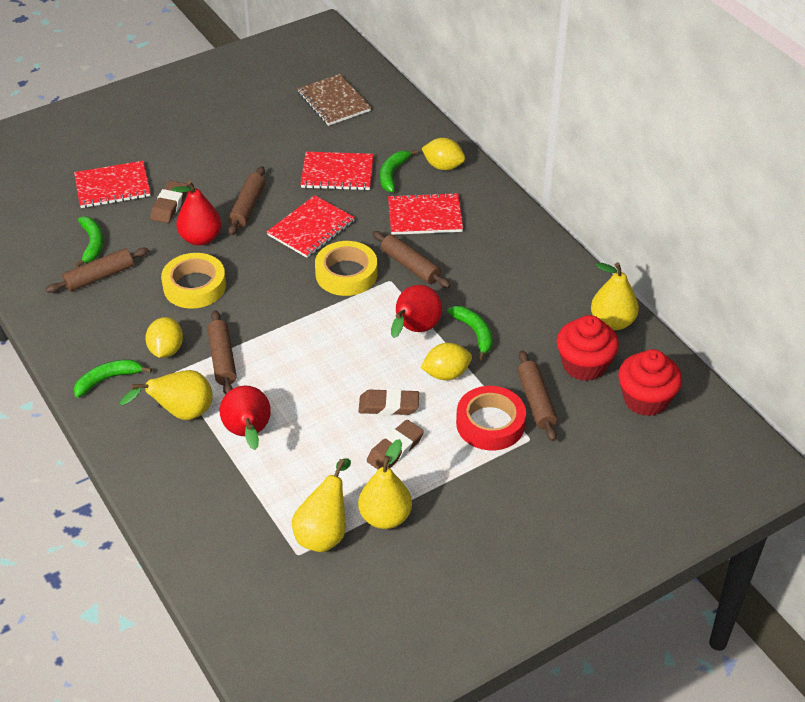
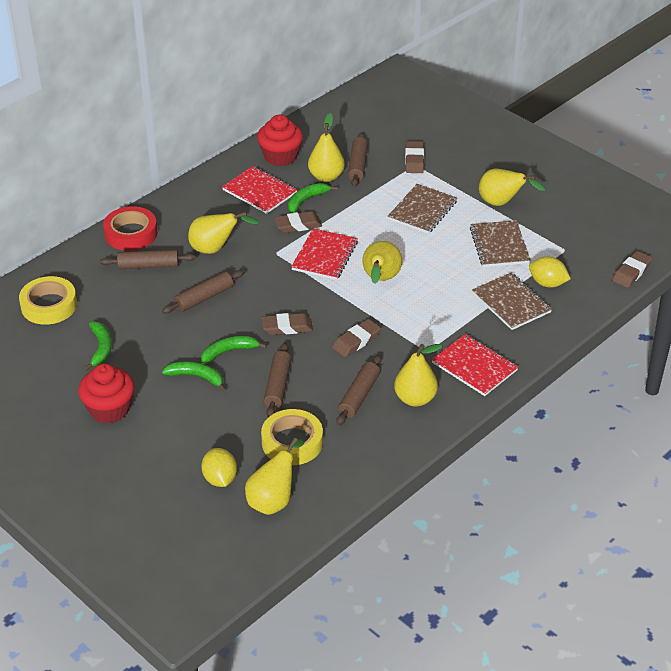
brown eraser: 3 -> 5
brown notebook: 1 -> 3
red notebook: 4 -> 3
red pear: 3 -> 0
yellow lemon: 3 -> 2
yellow pear: 4 -> 6

